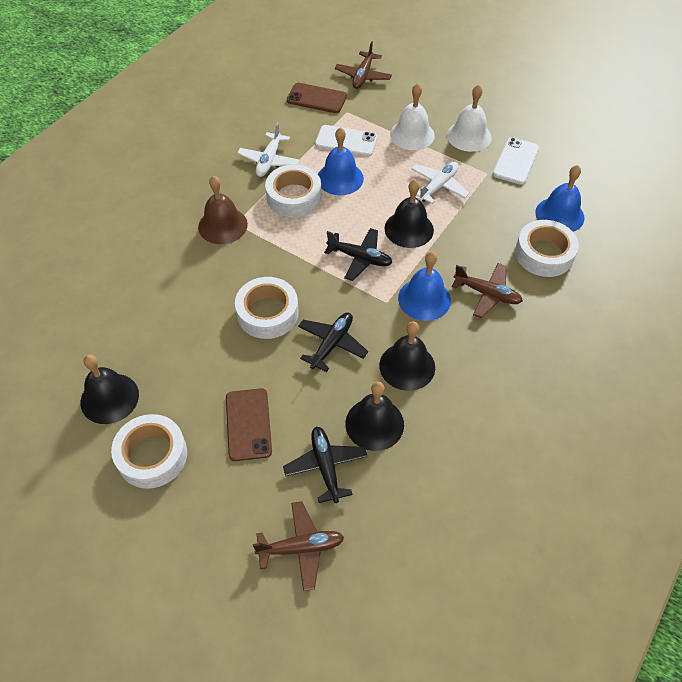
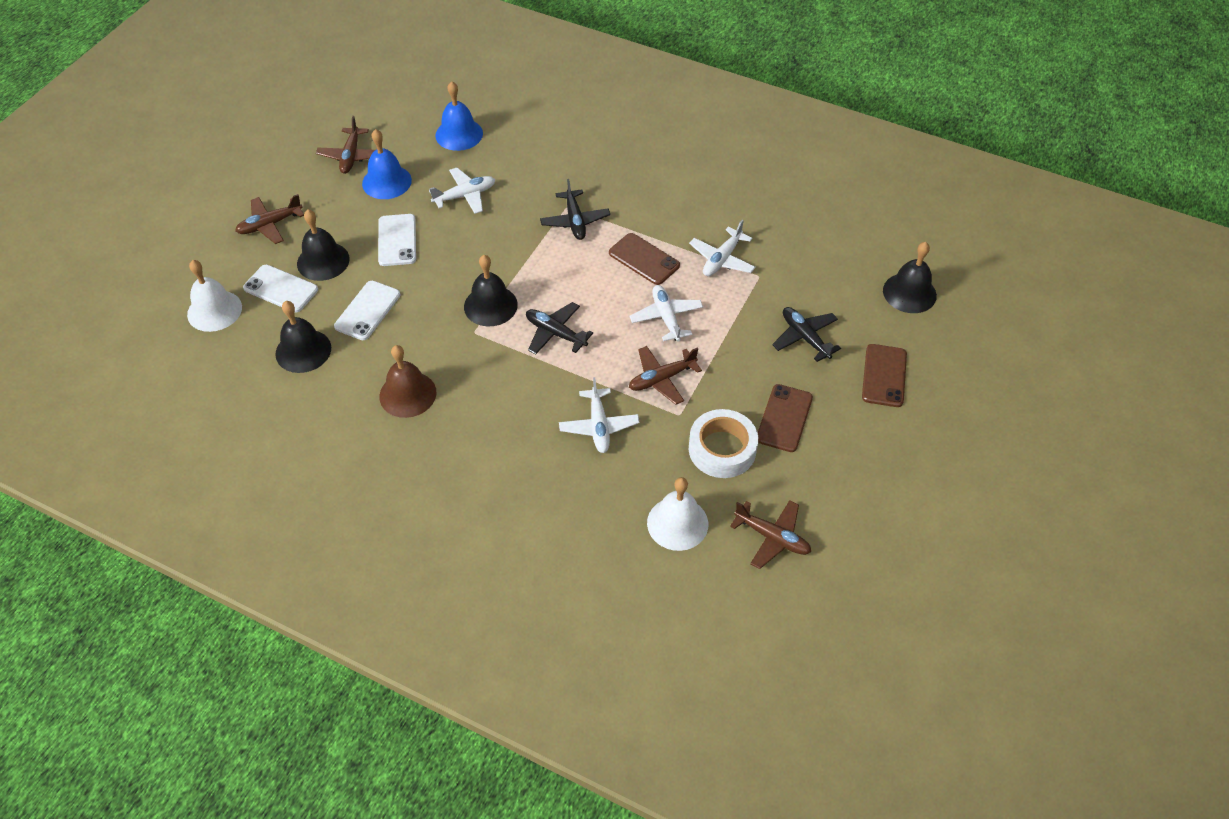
blue bell: 3 -> 2
brown phone: 2 -> 3
brown plane: 3 -> 4
white phone: 2 -> 3
white plane: 2 -> 4
white tape: 4 -> 1

